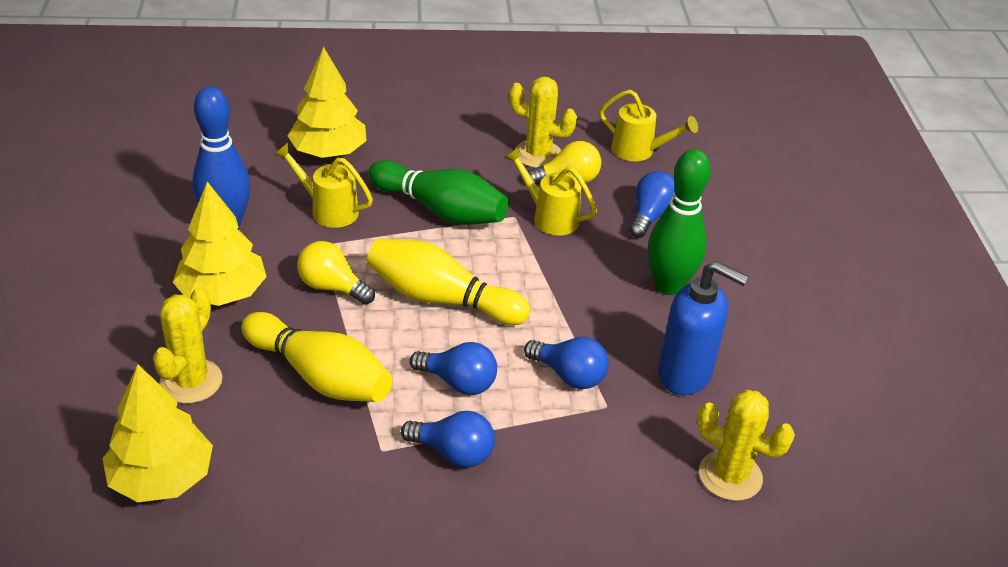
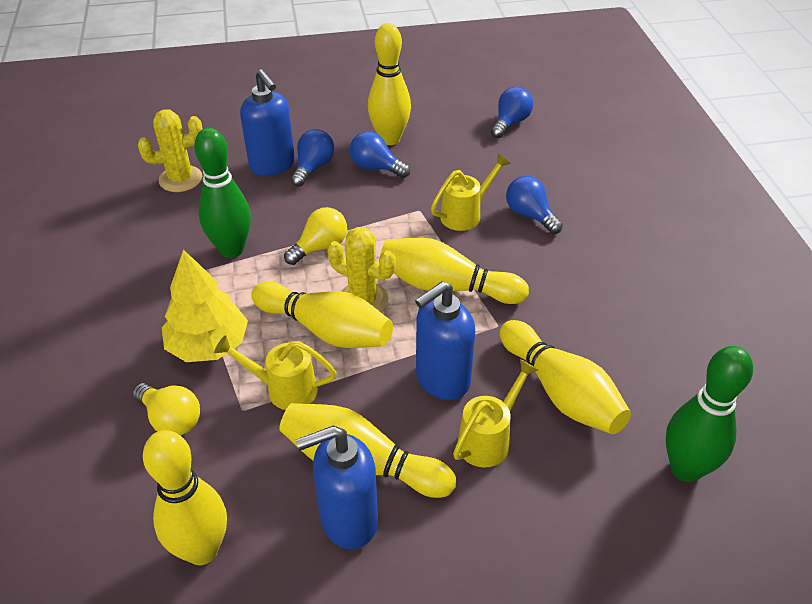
blue bowling pin: 1 -> 0
blue soap dispenser: 1 -> 3
yellow bowling pin: 2 -> 6
yellow cactus: 3 -> 2
yellow tree: 3 -> 1

